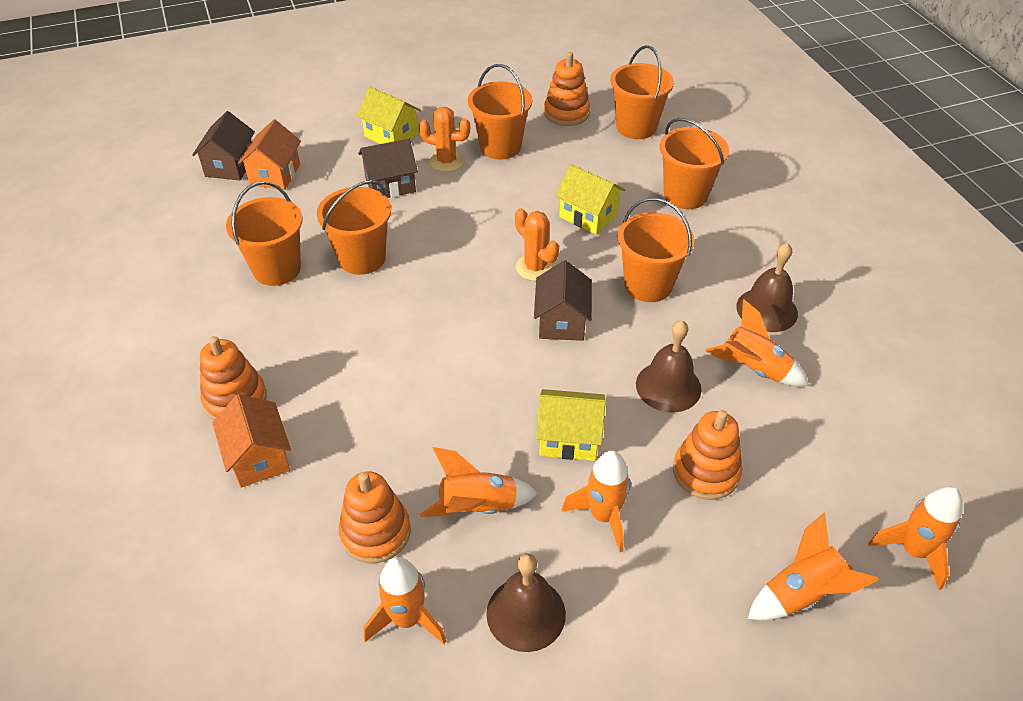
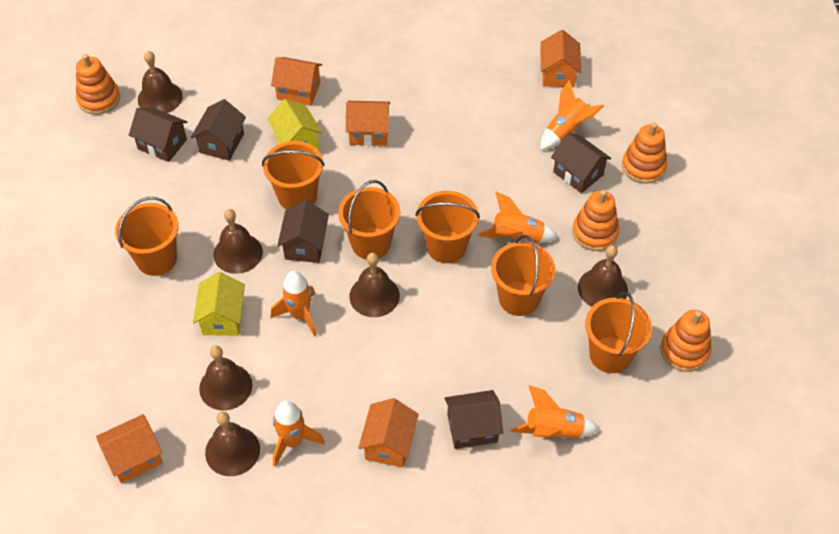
brown bell: 3 -> 6
brown house: 3 -> 5
orange cactus: 2 -> 0
orange house: 2 -> 5
orange rocket: 6 -> 5
yellow house: 3 -> 2

